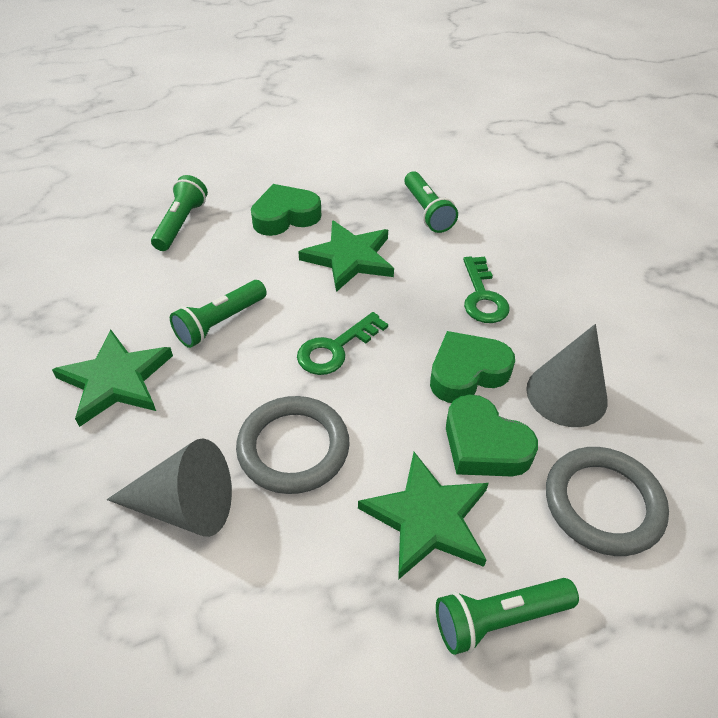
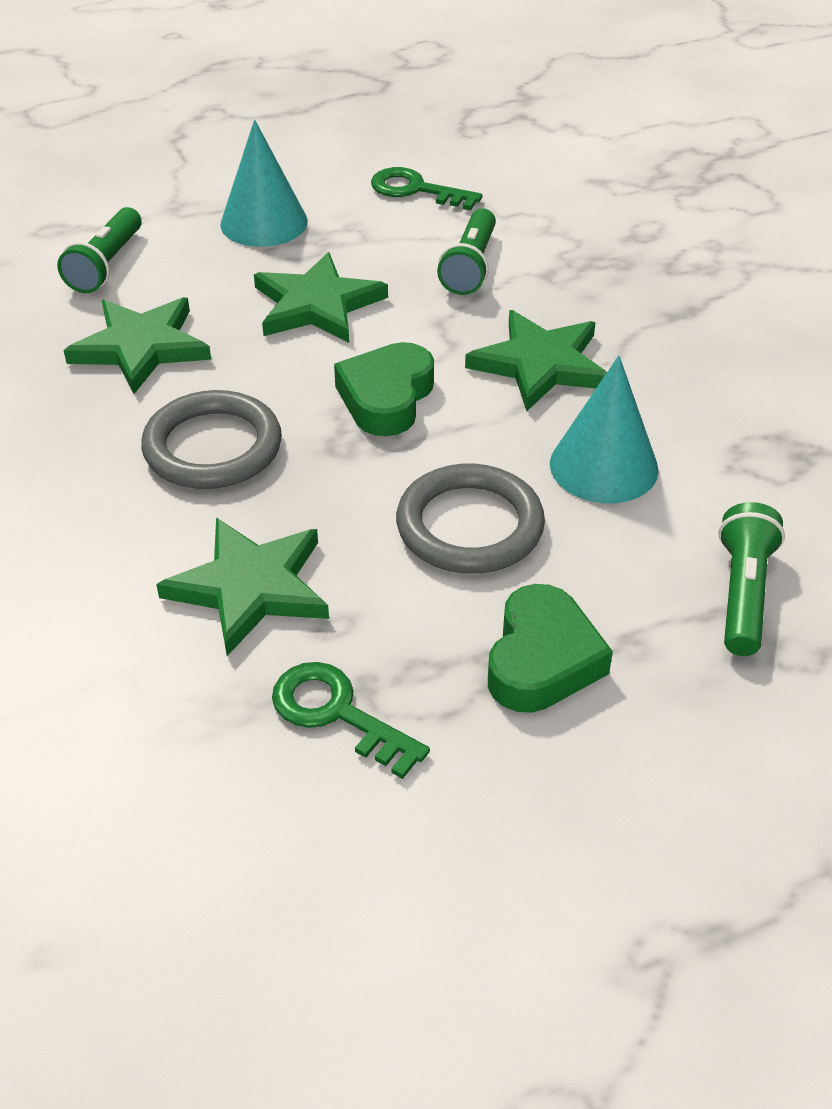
green flashlight: 4 -> 3
green heart: 3 -> 2
green star: 3 -> 4
grey cone: 2 -> 0
turquoise cone: 0 -> 2

